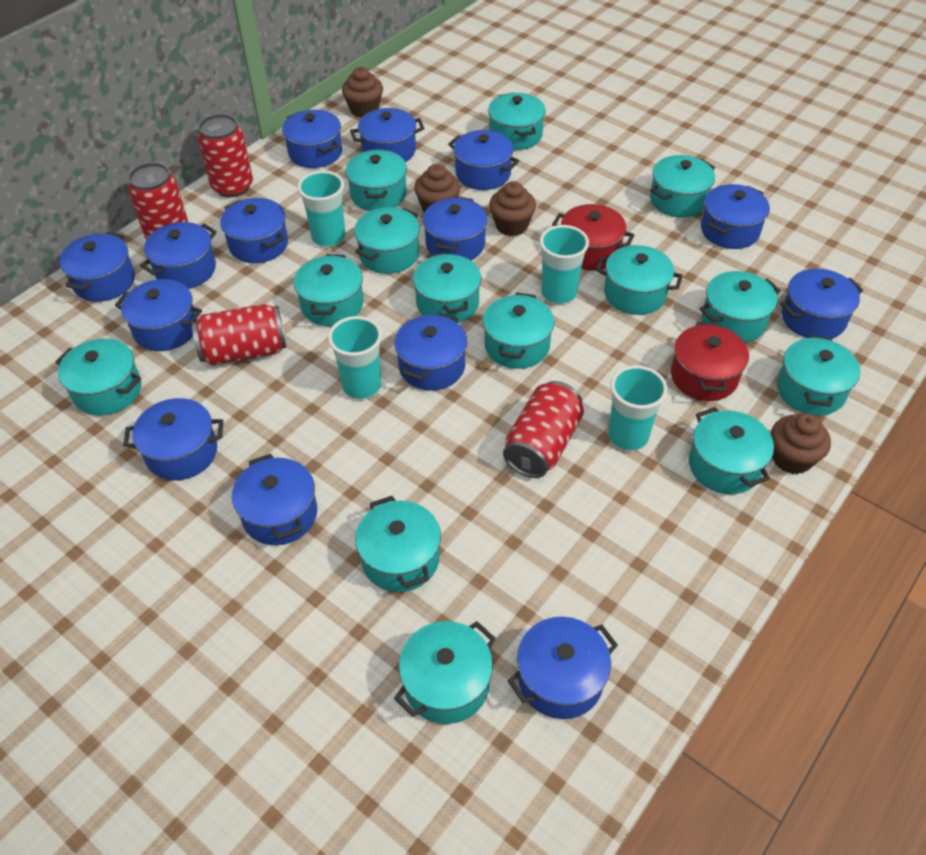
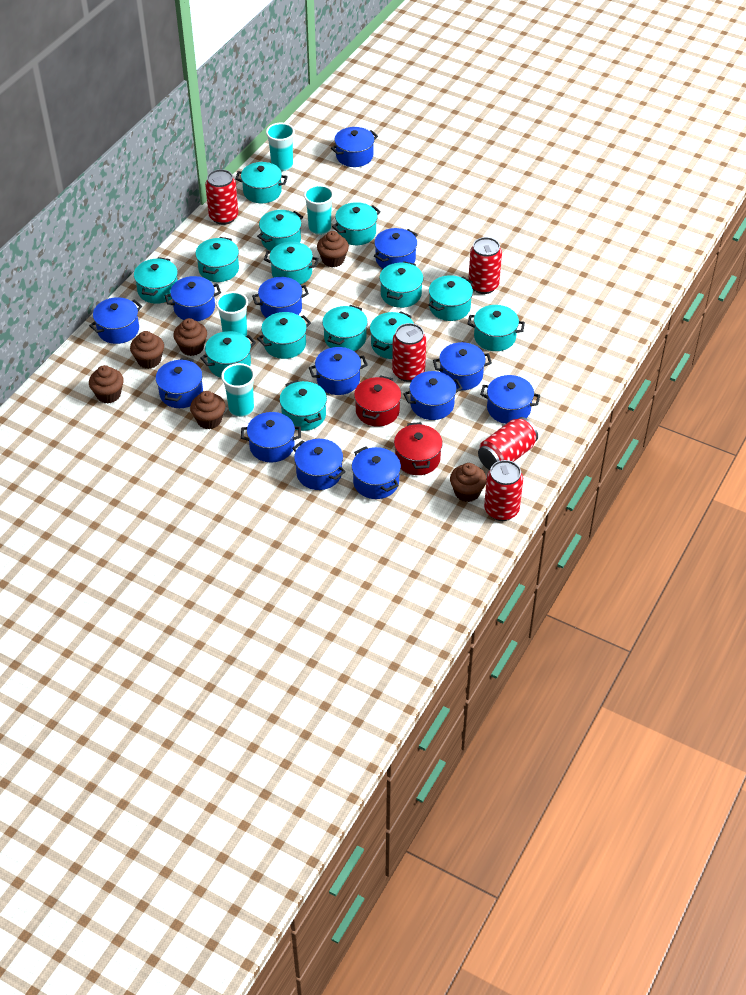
blue pot: 14 -> 13
brown cupcake: 4 -> 6
red can: 4 -> 5

